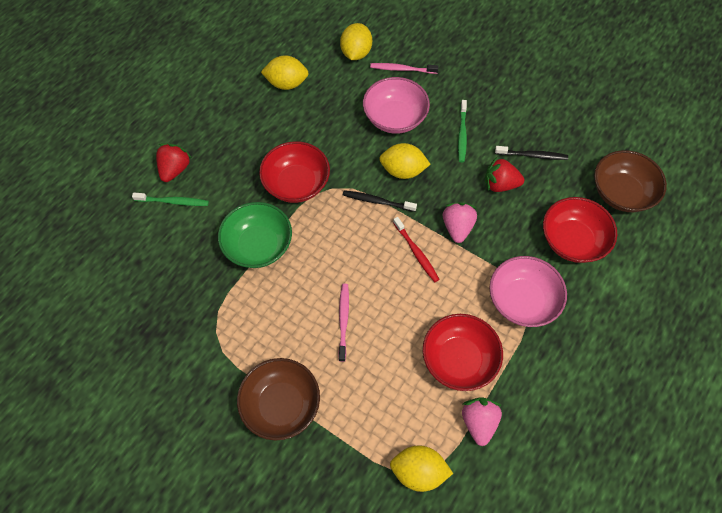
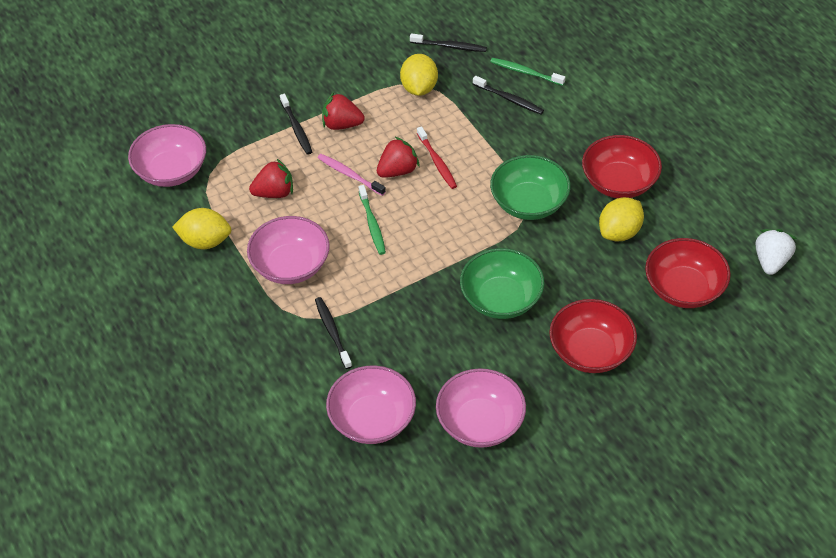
black toothbrush: 2 -> 4
brown bowl: 2 -> 0
green bowl: 1 -> 2
pink bowl: 2 -> 4
pink strawberry: 2 -> 0
pink toothbrush: 2 -> 1
red strawberry: 2 -> 3
white strawberry: 0 -> 1
yellow lemon: 4 -> 3

